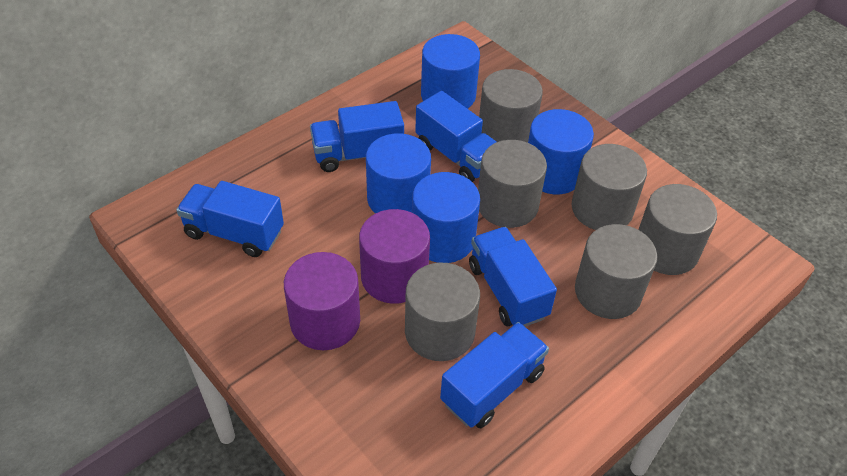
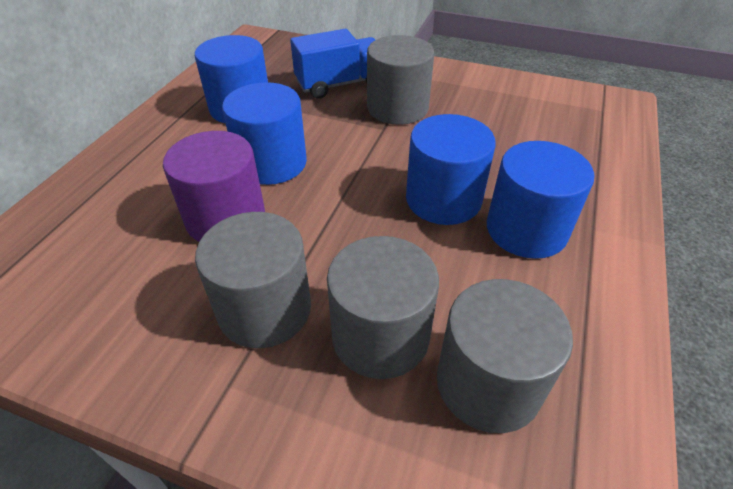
blue truck: 5 -> 1
grey cylinder: 6 -> 4
purple cylinder: 2 -> 1

